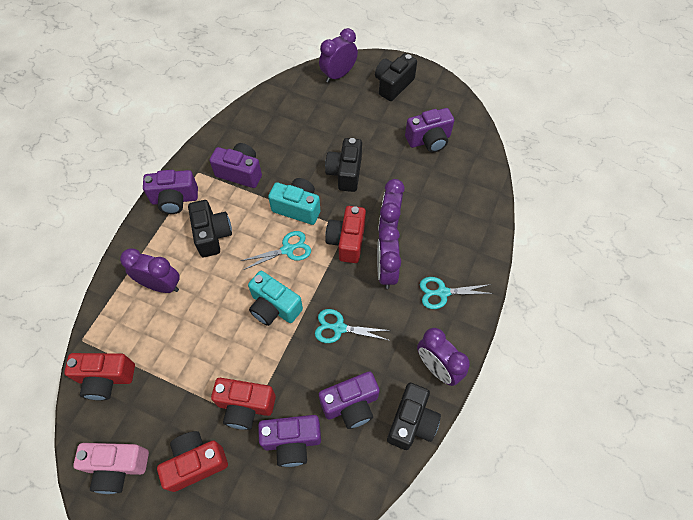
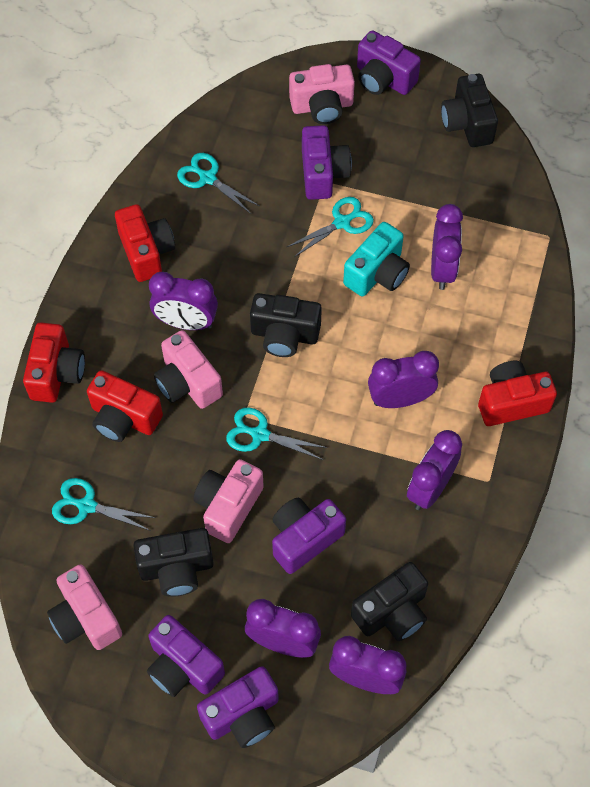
pink camera: 1 -> 4
purple clock: 5 -> 6
turquoise camera: 2 -> 1
turquoise scissors: 3 -> 4

